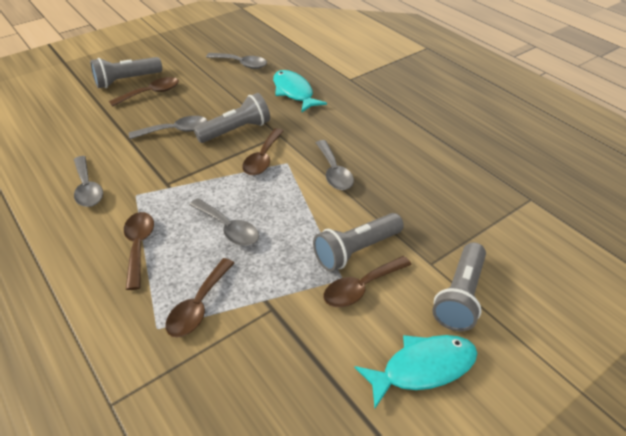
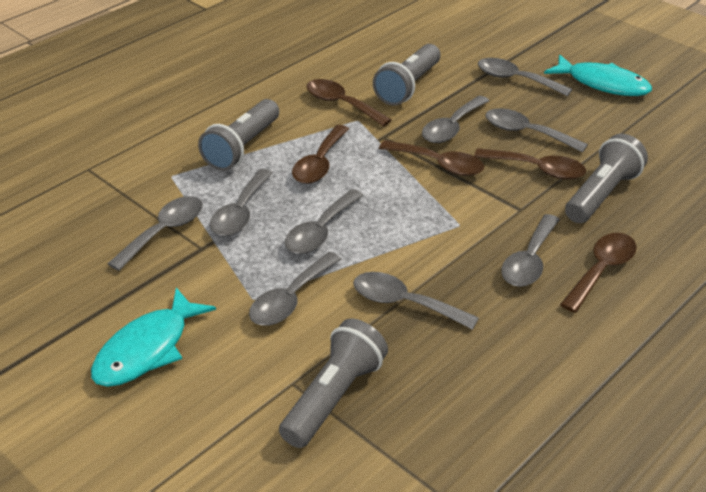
grey spoon: 5 -> 9

